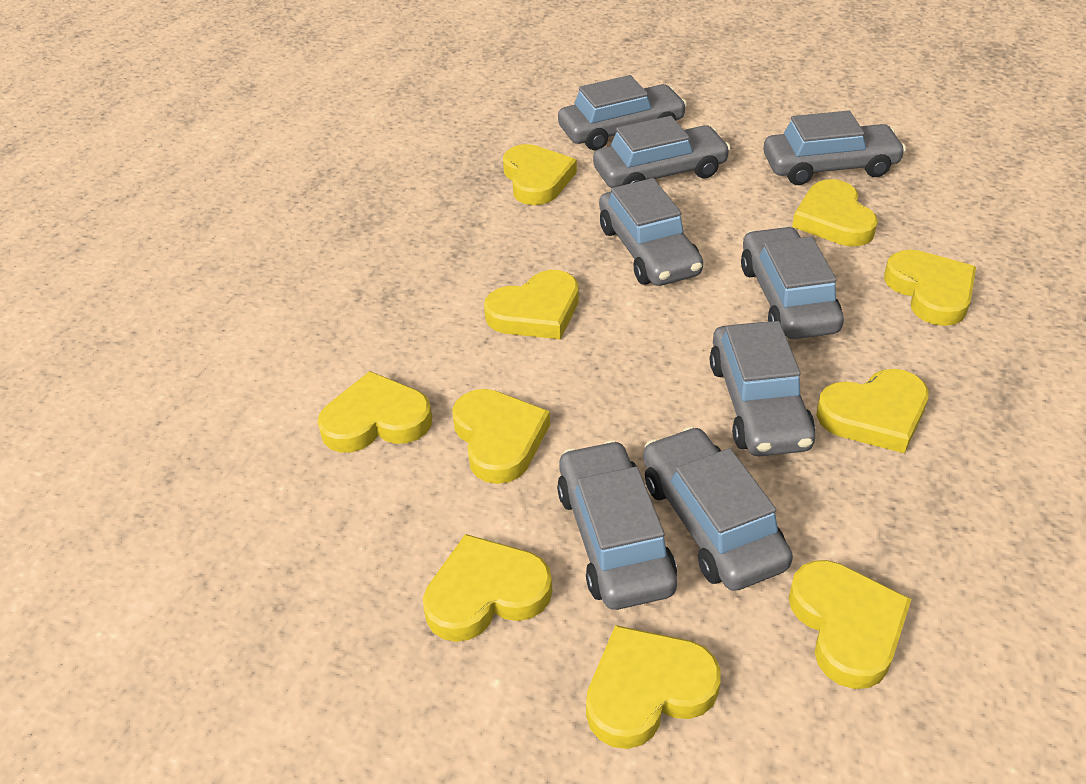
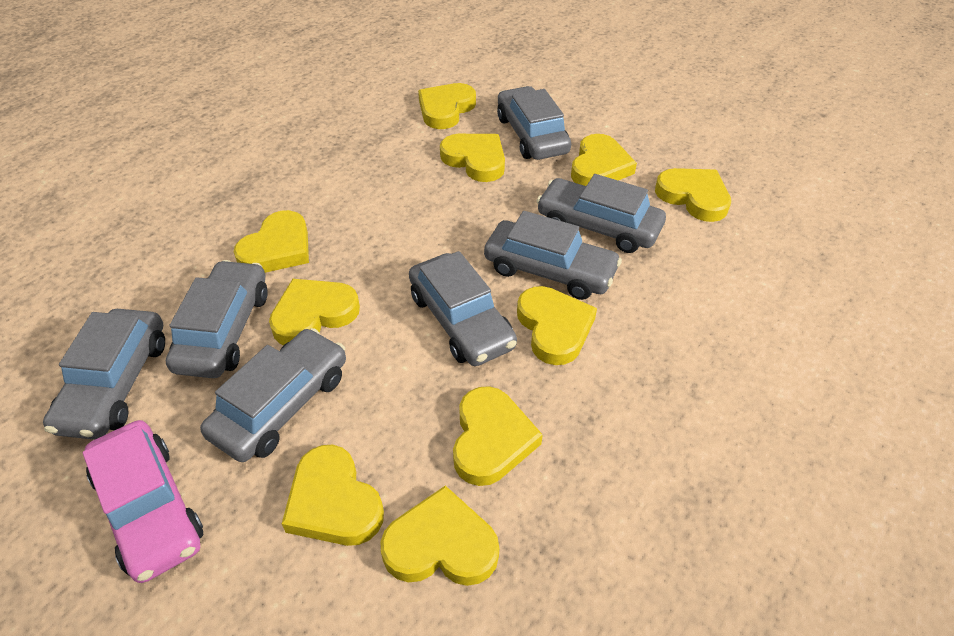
grey car: 8 -> 7
pink car: 0 -> 1

